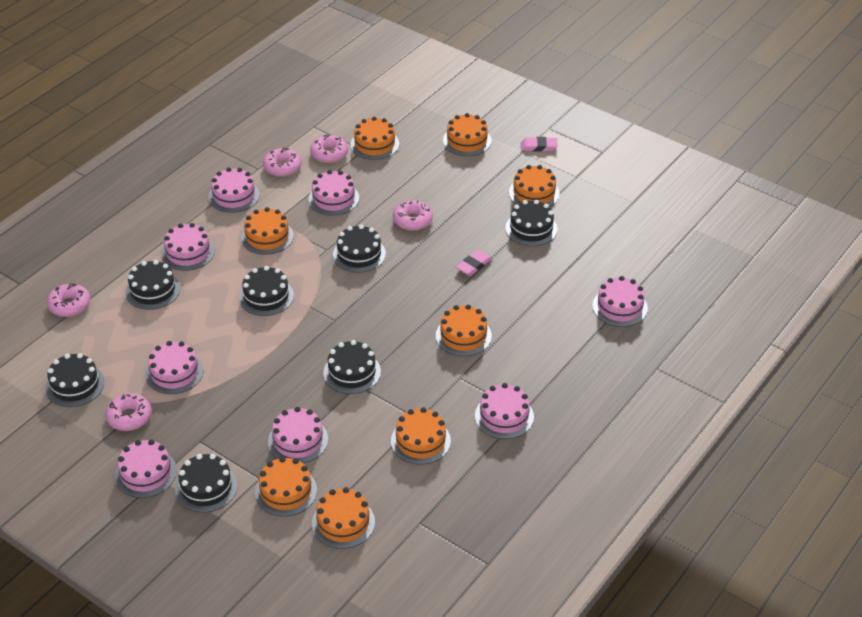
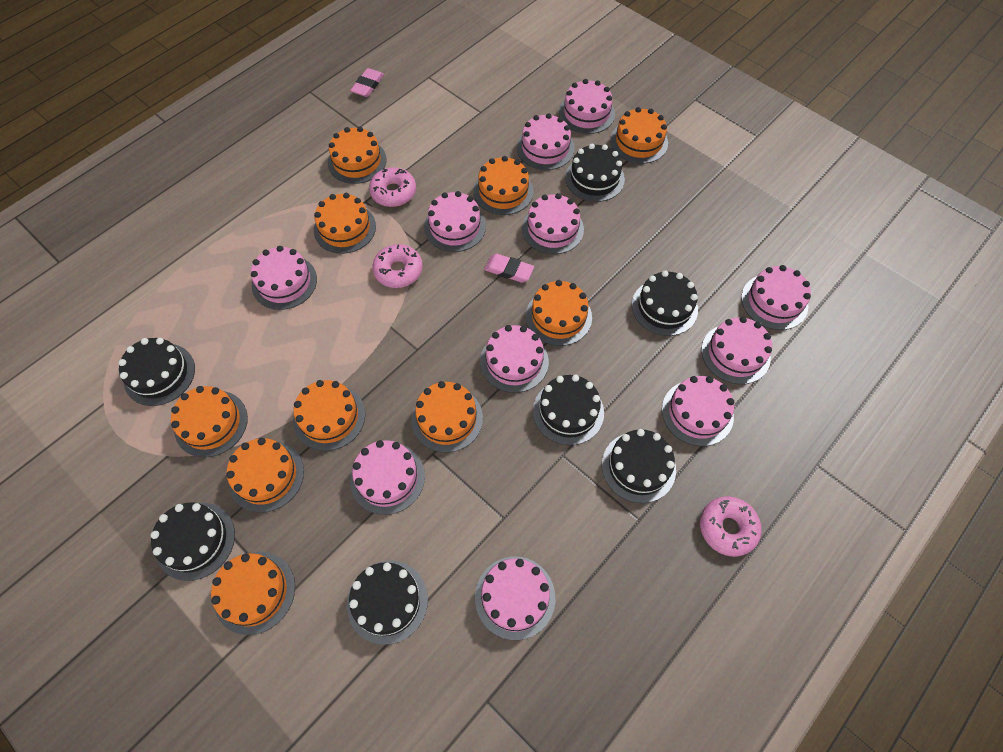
orange cake: 8 -> 10
pink cake: 8 -> 11
pink donut: 5 -> 3

